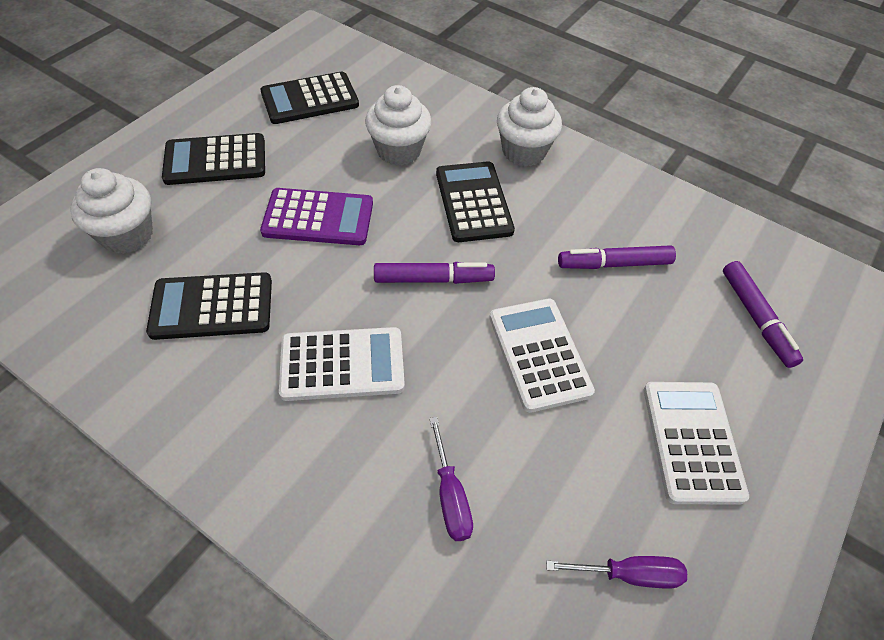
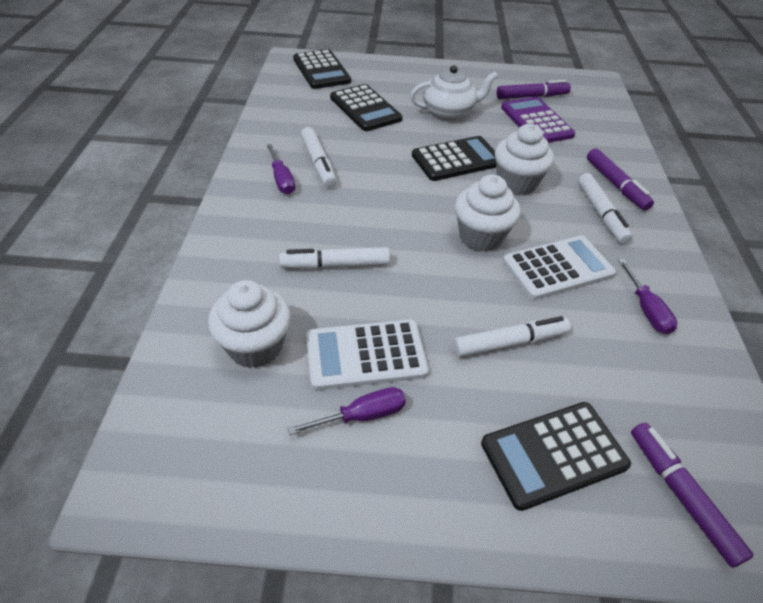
purple screwdriver: 2 -> 3
white calculator: 3 -> 2
white marker: 0 -> 4
white teapot: 0 -> 1

